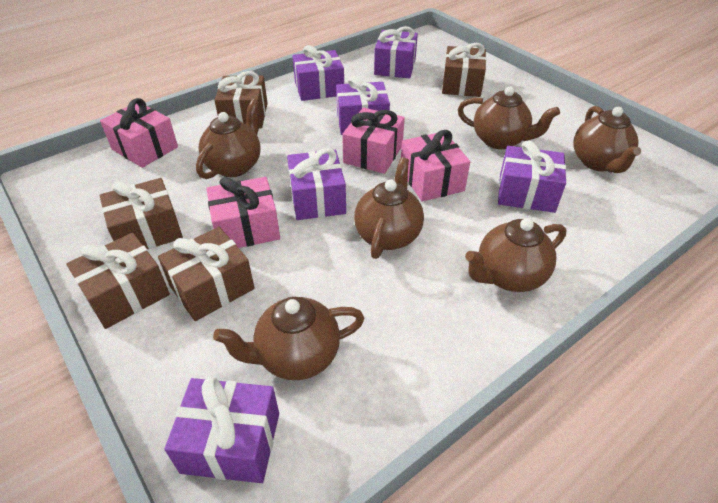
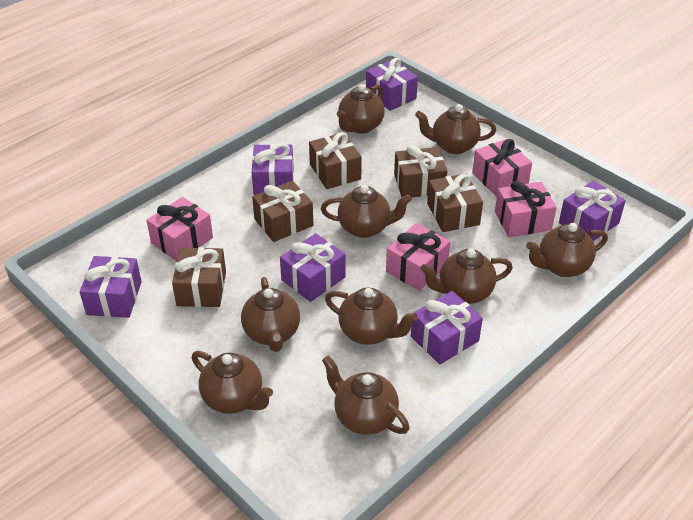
brown teapot: 6 -> 9

